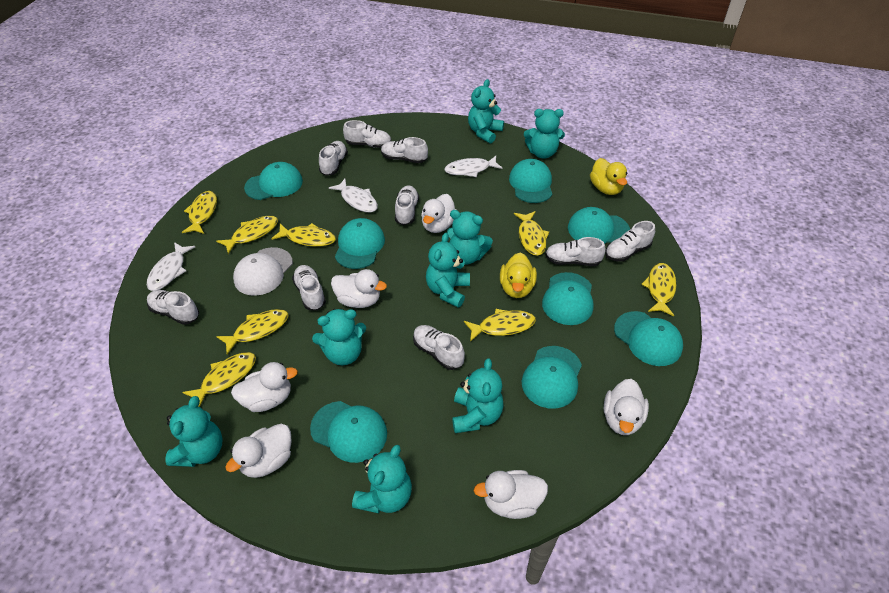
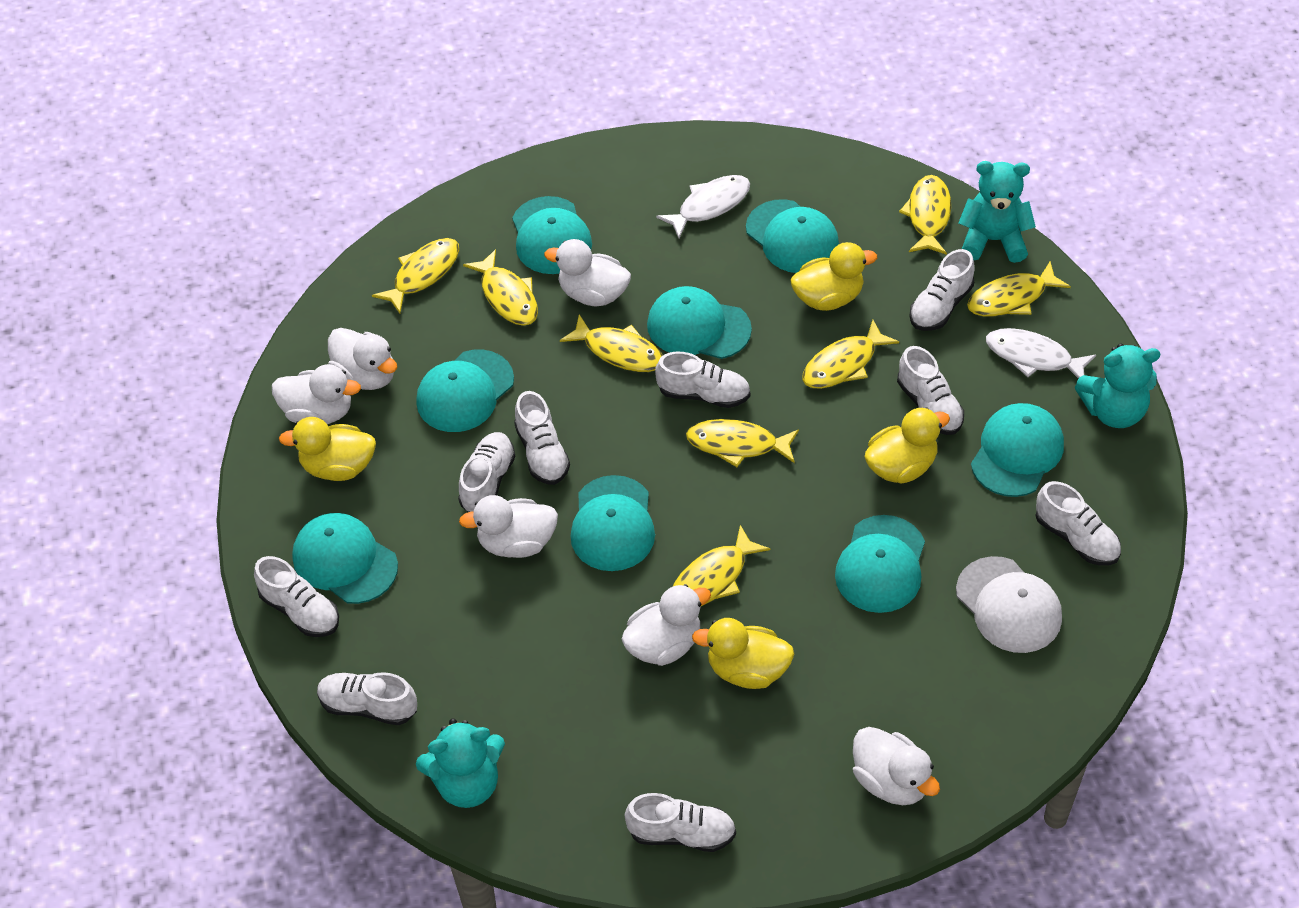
turquoise teddy bear: 8 -> 3
white fish: 3 -> 2
yellow duck: 2 -> 4

